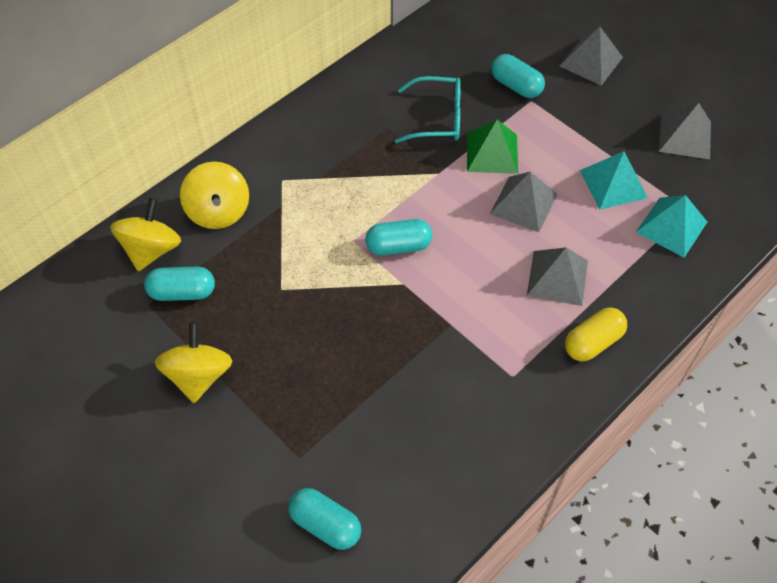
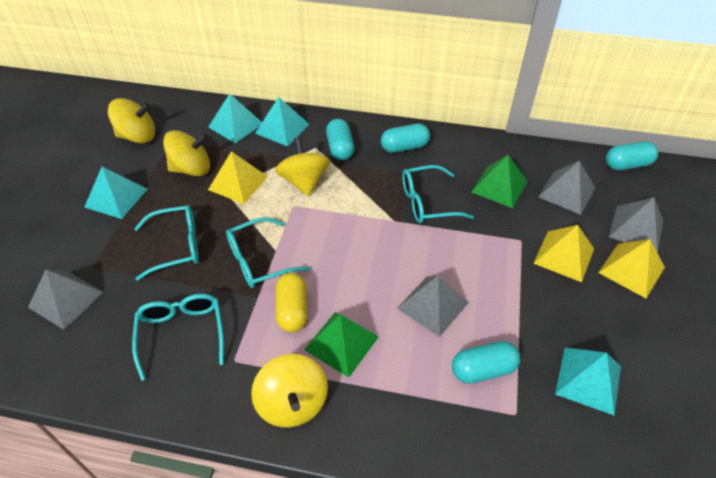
green pyramid: 1 -> 2
turquoise glasses: 1 -> 4
turquoise pyramid: 2 -> 4
yellow pyramid: 0 -> 3
yellow spinning top: 3 -> 4

